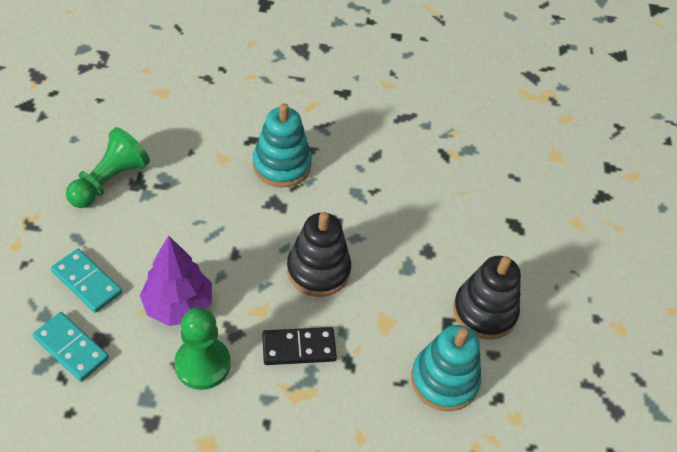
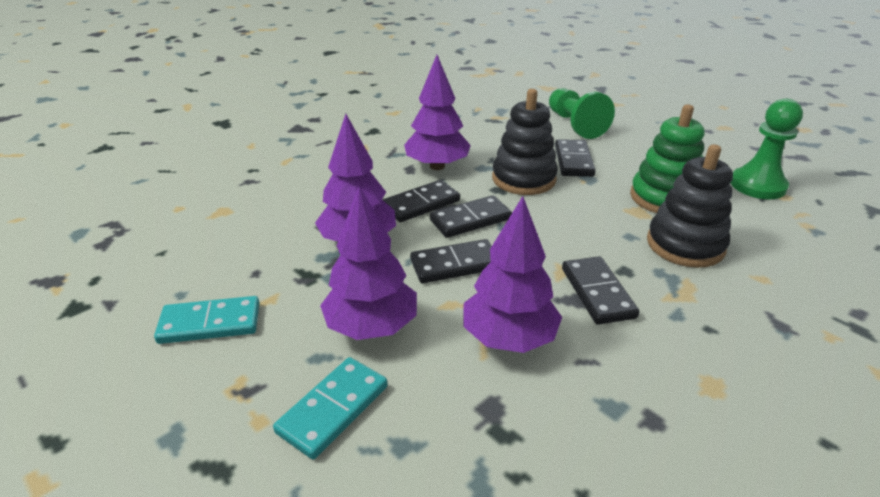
black domino: 1 -> 5
green stacking toy: 0 -> 1
purple tree: 1 -> 4
turquoise stacking toy: 2 -> 0

